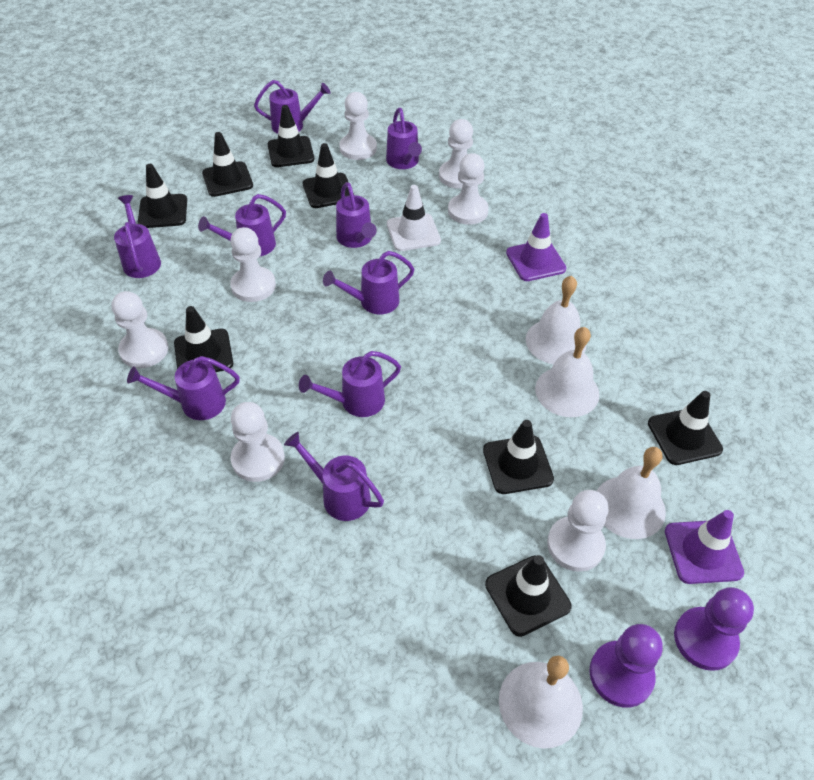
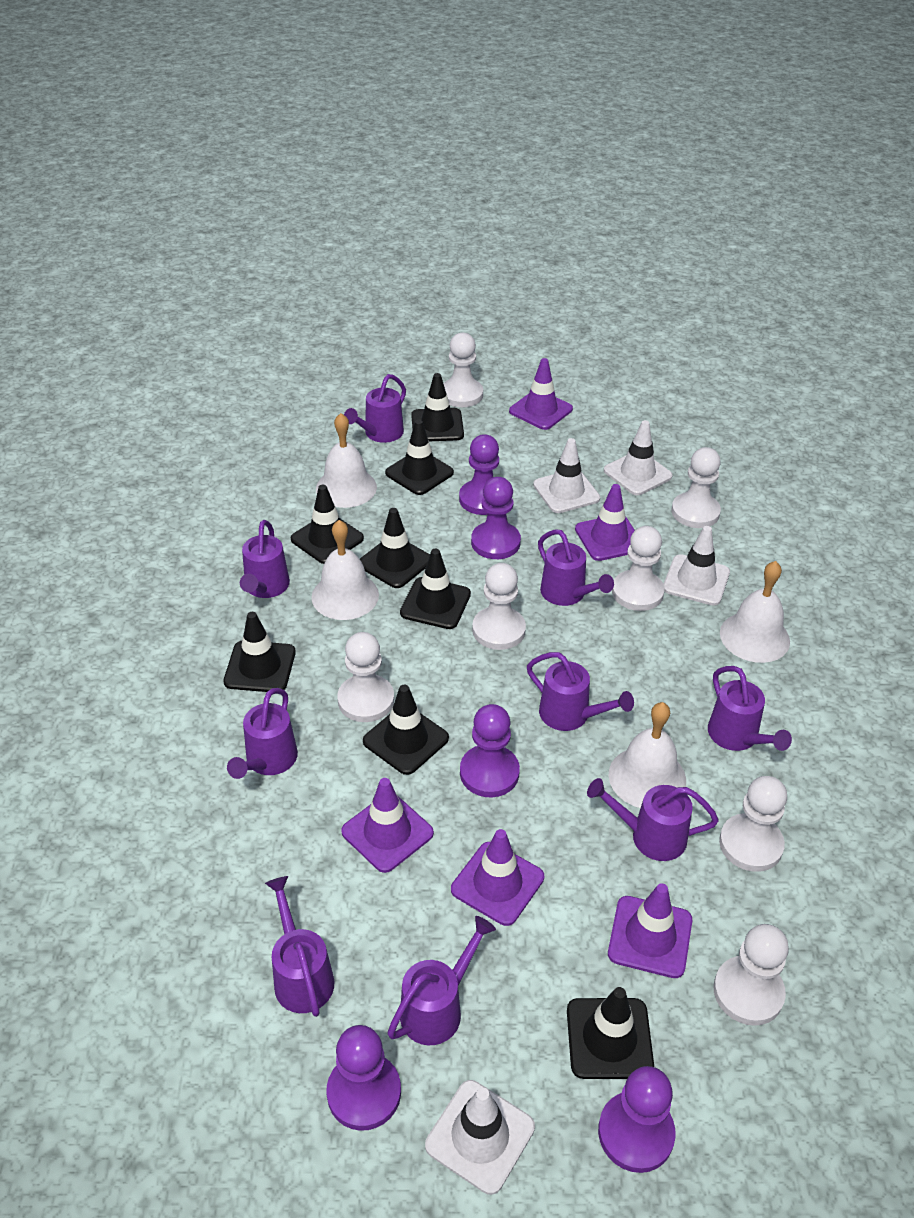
purple pawn: 2 -> 5
purple traffic cone: 2 -> 5
white traffic cone: 1 -> 4

